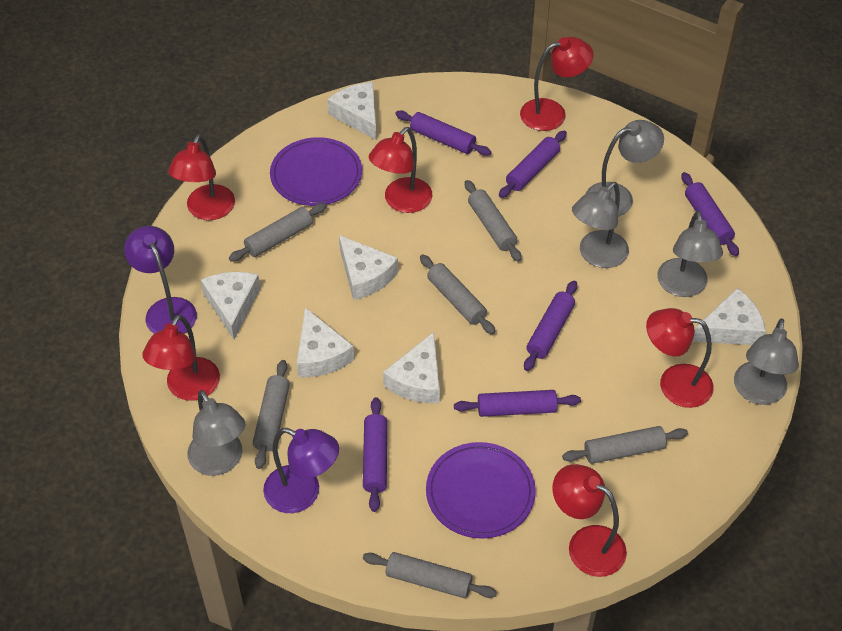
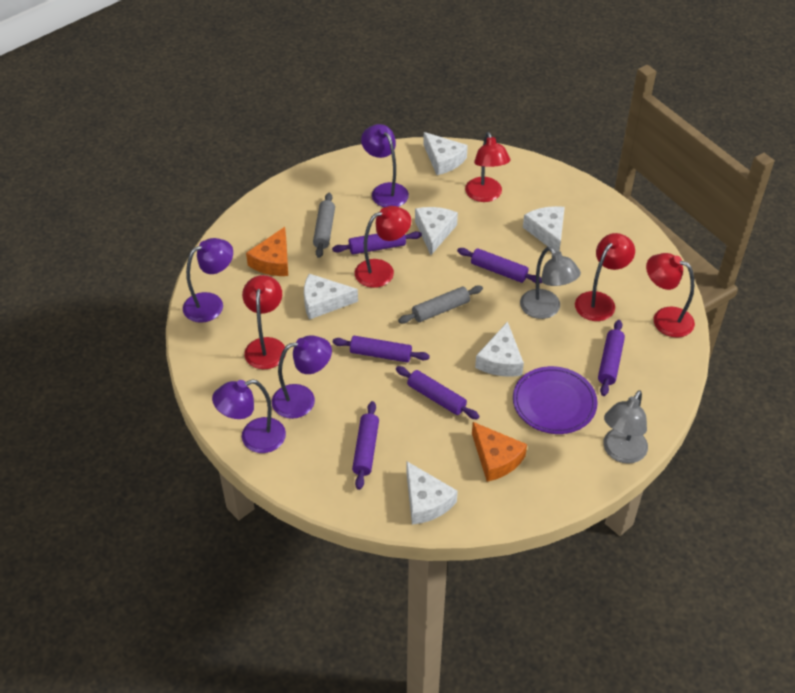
grey lamp: 5 -> 2
grey rolling pin: 6 -> 2
orange cheese: 0 -> 2
purple lamp: 2 -> 4
purple plate: 2 -> 1
red lamp: 6 -> 5

